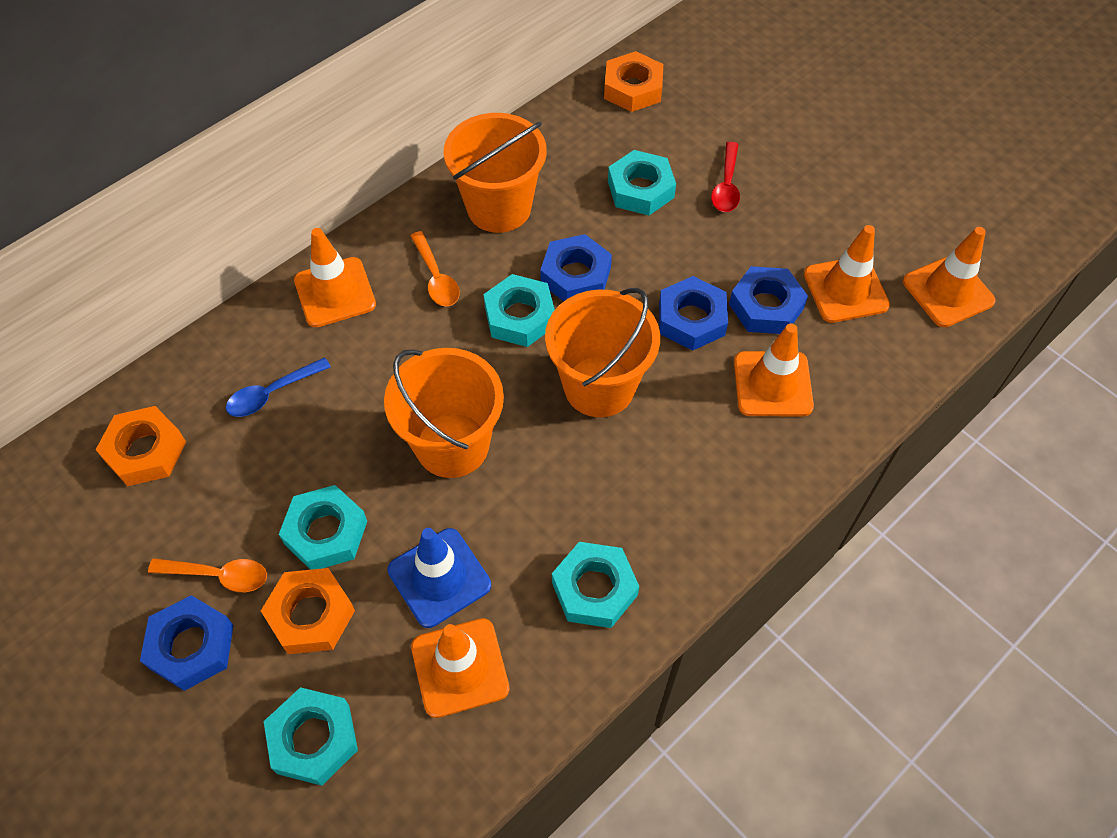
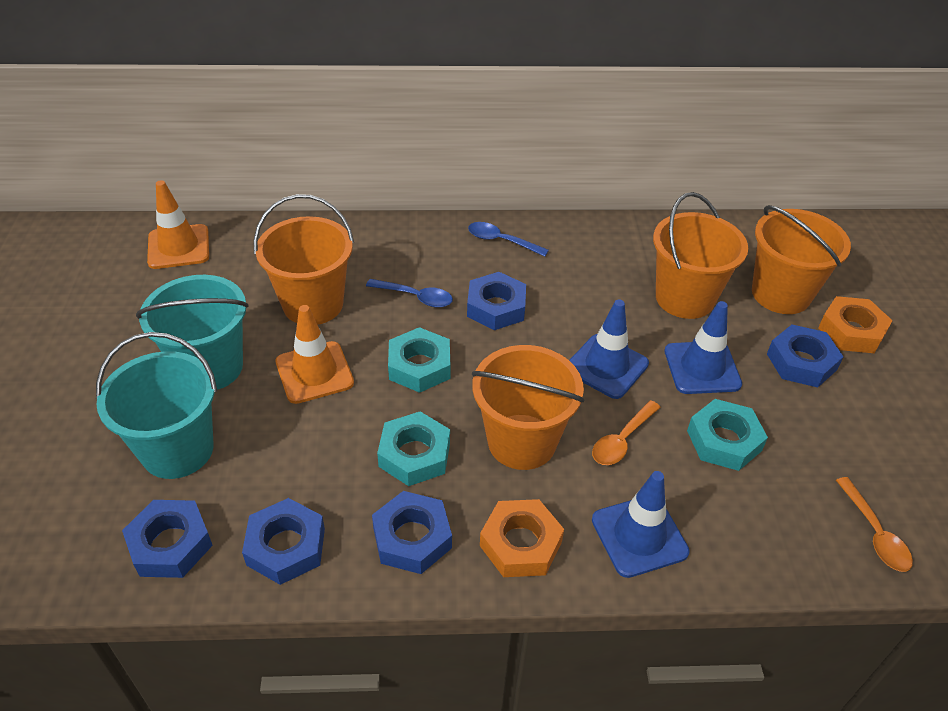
blue nut: 4 -> 5
blue spoon: 1 -> 2
blue traffic cone: 1 -> 3
orange bucket: 3 -> 4
orange nut: 3 -> 2
orange traffic cone: 5 -> 2
red spoon: 1 -> 0
turquoise bucket: 0 -> 2
turquoise nut: 5 -> 3

